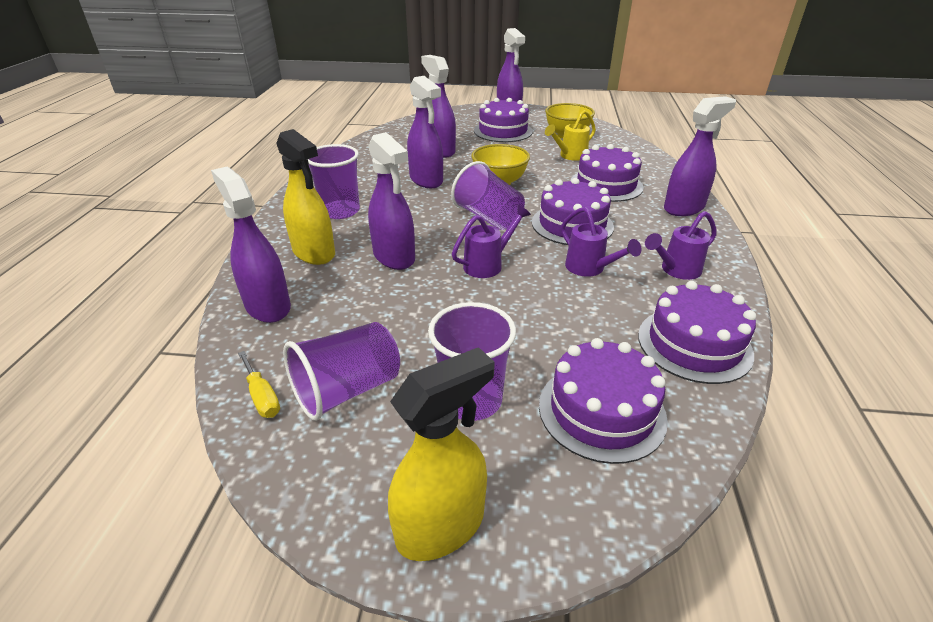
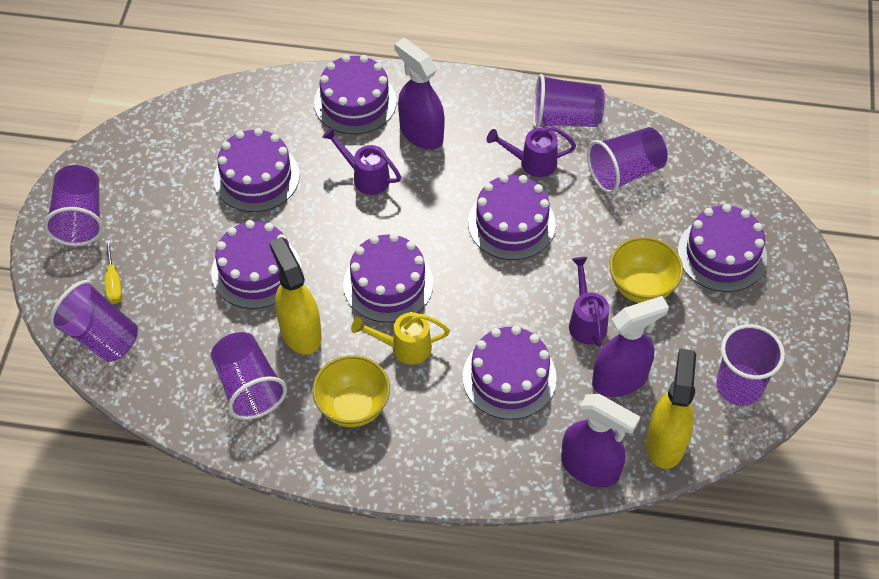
purple cake: 5 -> 7
purple cup: 4 -> 6
purple spray bottle: 6 -> 3

